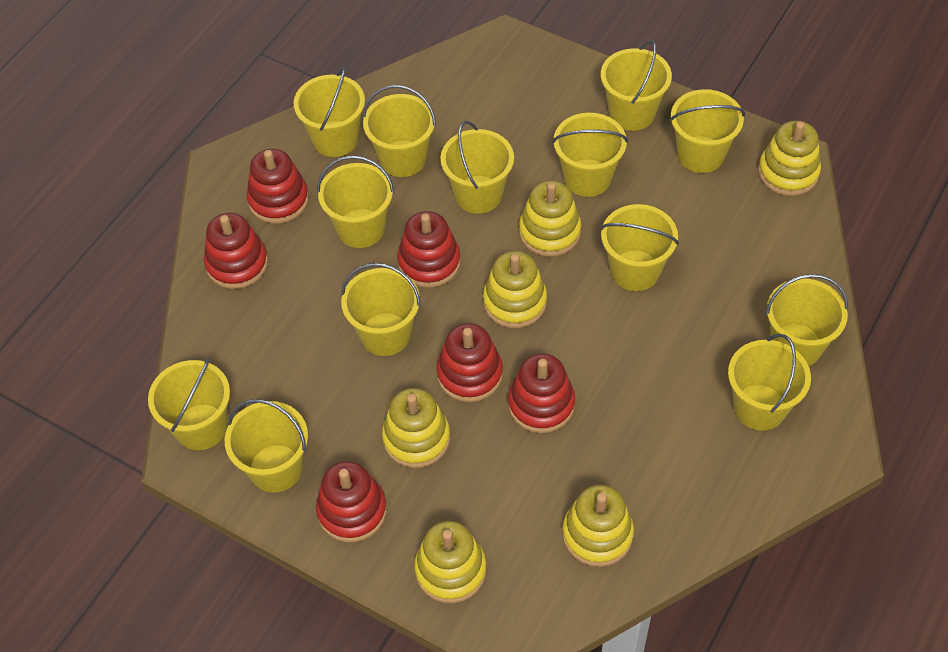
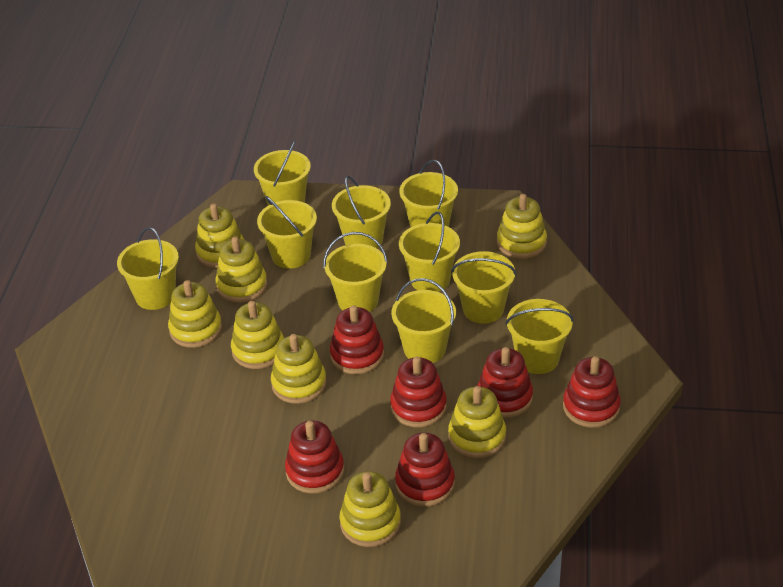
yellow bucket: 13 -> 10
yellow stacking toy: 6 -> 8

